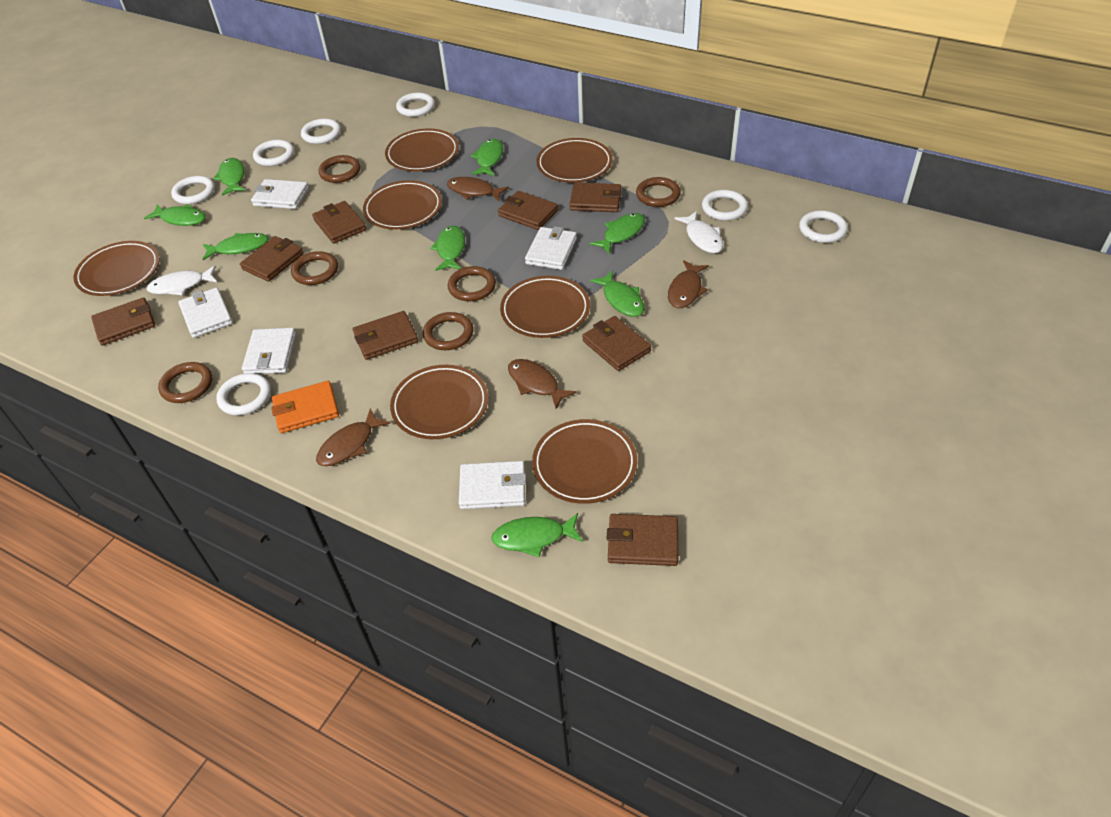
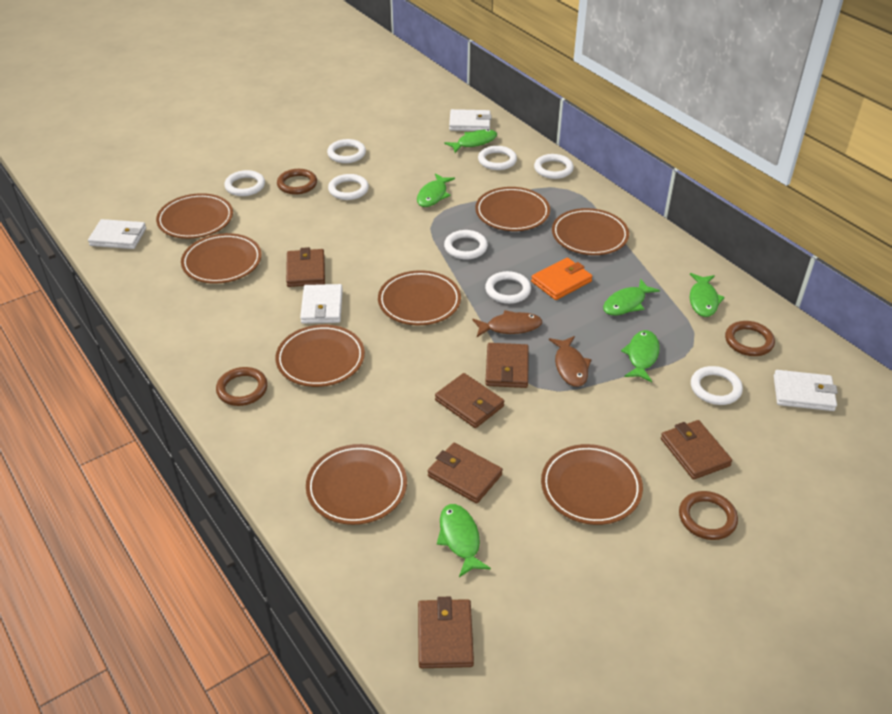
brown fish: 4 -> 2
brown plate: 7 -> 8
brown ring: 6 -> 4
brown wallet: 8 -> 6
green fish: 8 -> 6
white fish: 2 -> 0
white ring: 7 -> 8
white wallet: 5 -> 4

